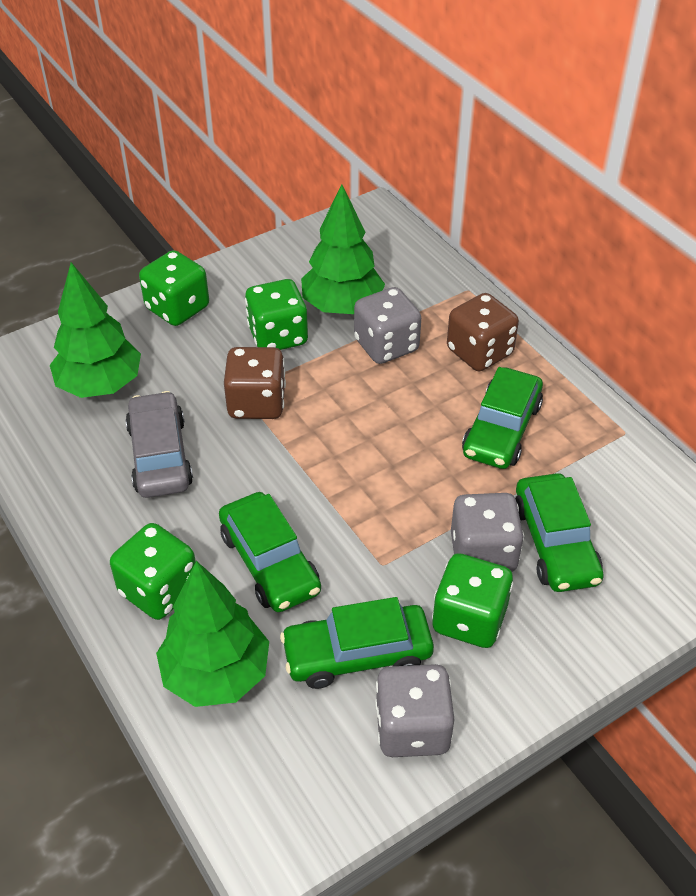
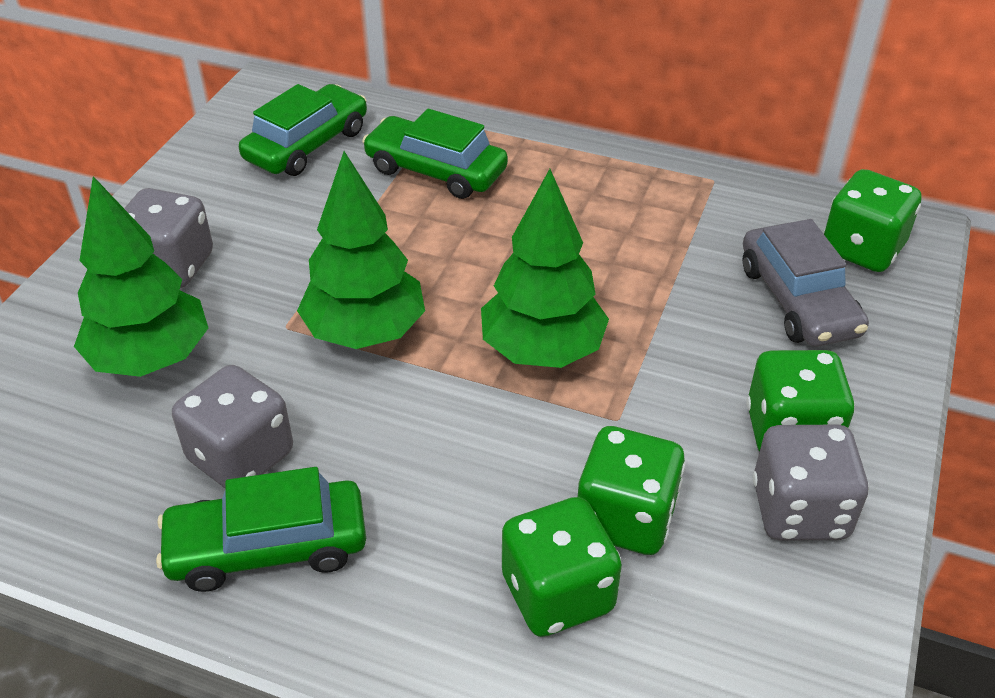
brown dice: 2 -> 0
green car: 4 -> 3

